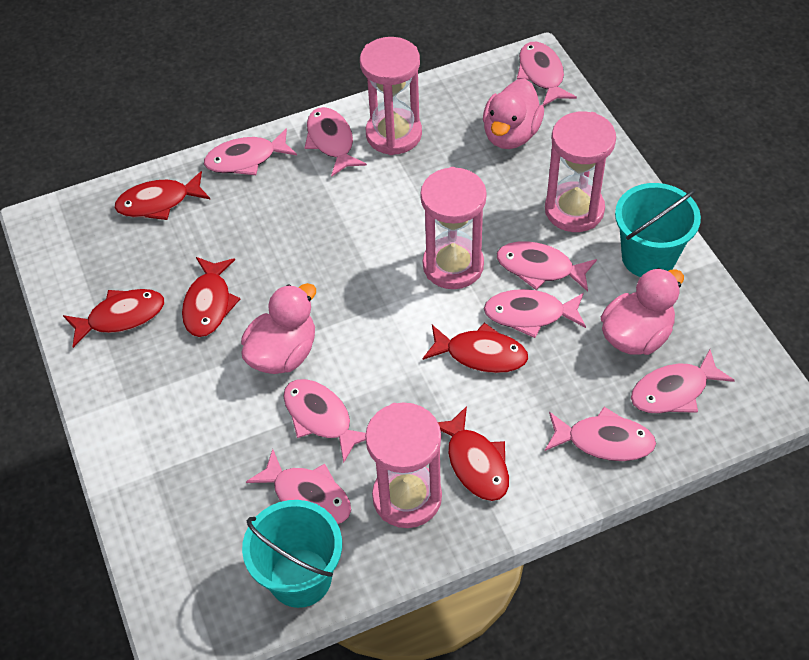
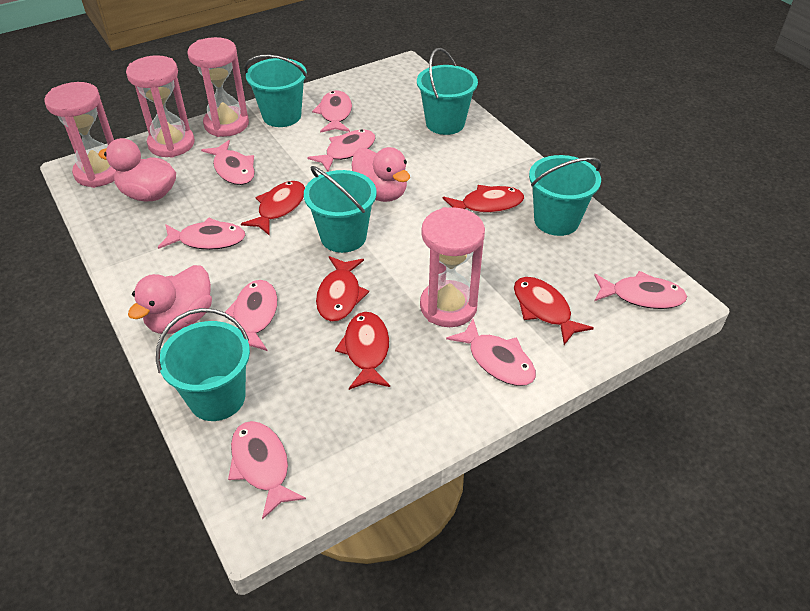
pink fish: 9 -> 8
turquoise bucket: 2 -> 5

